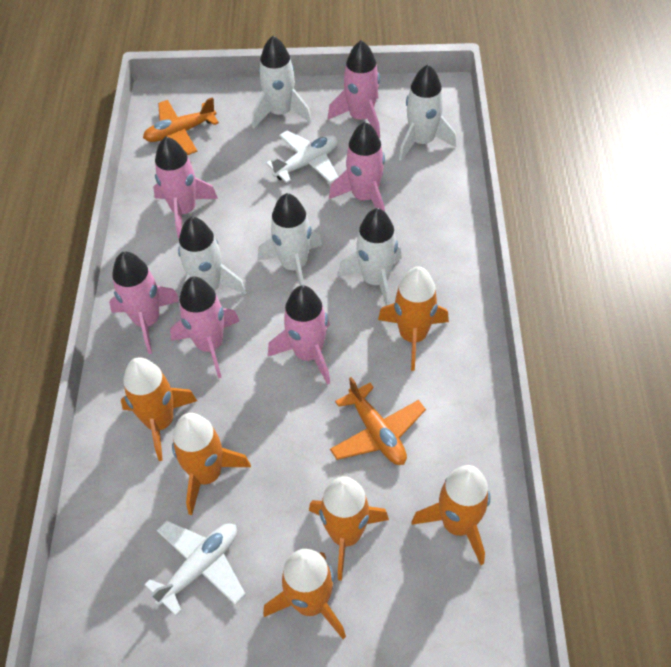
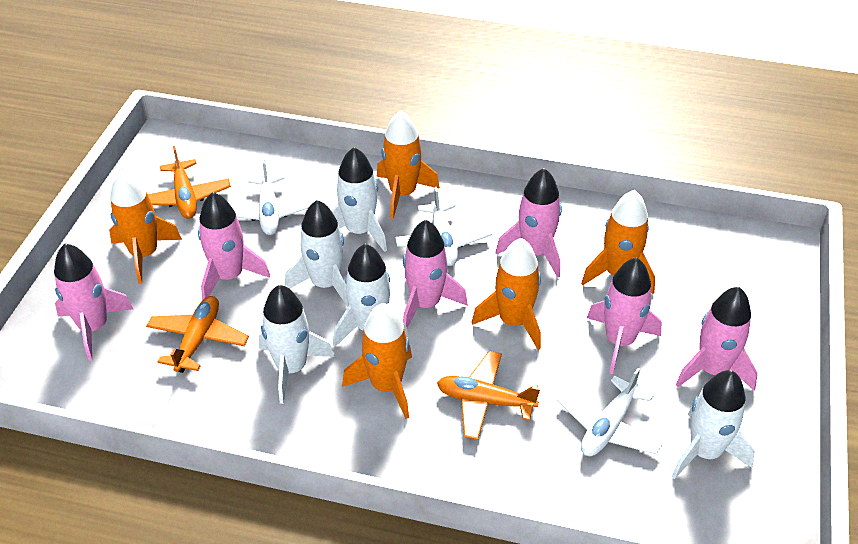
orange plane: 2 -> 3
orange rocket: 6 -> 5
white plane: 2 -> 3

